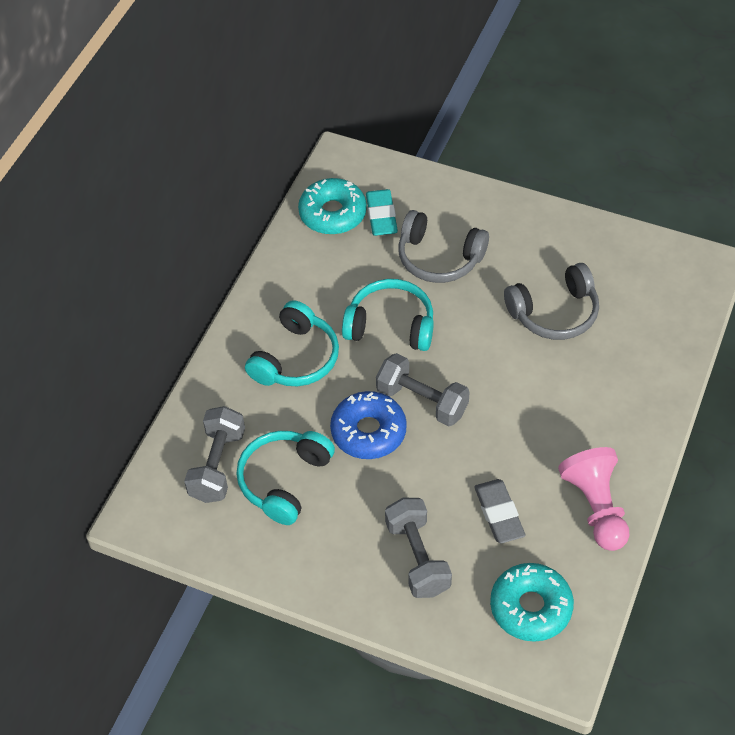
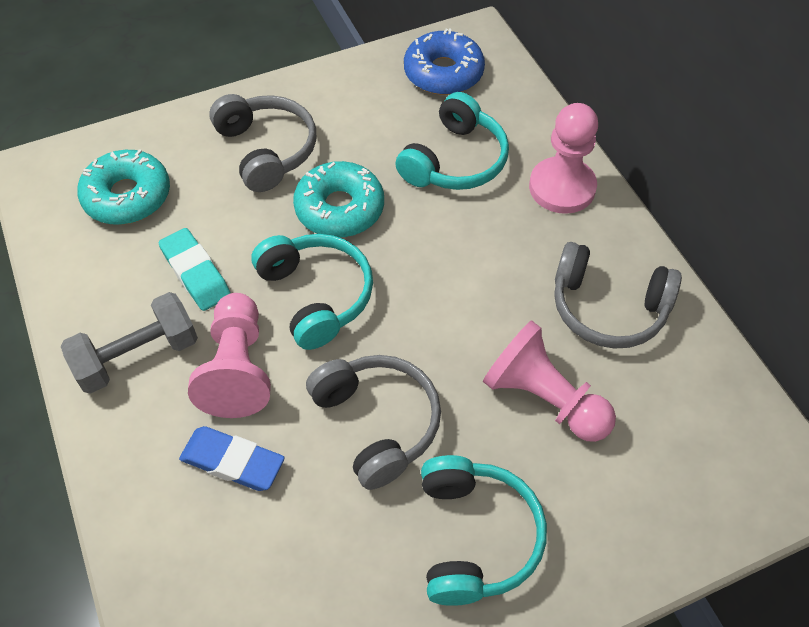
blue eraser: 0 -> 1
grey dumbbell: 3 -> 1
grey eraser: 1 -> 0
grey headphones: 2 -> 3
pink pawn: 1 -> 3

